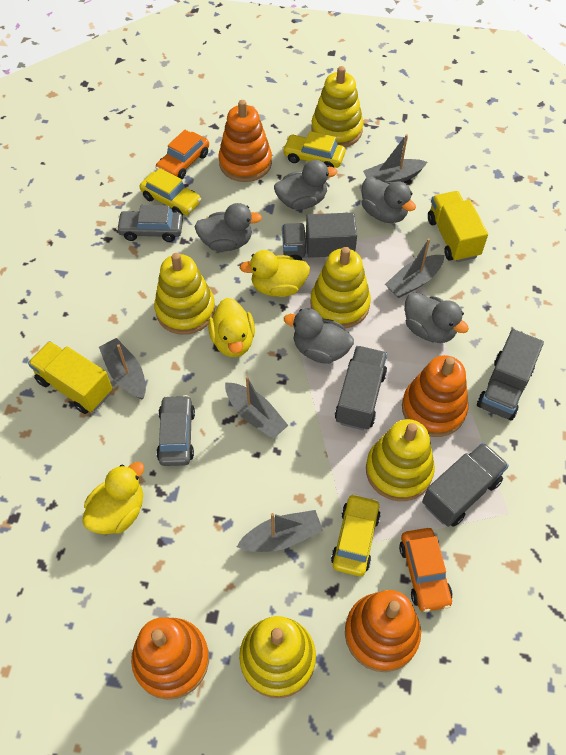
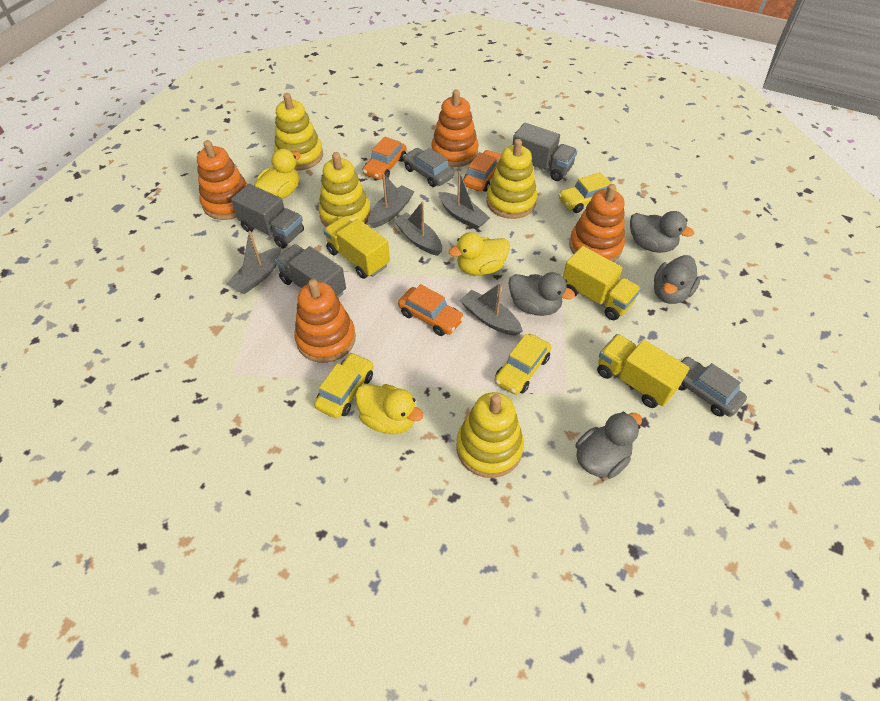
grey duck: 5 -> 4
grey truck: 4 -> 3
orange car: 2 -> 3
yellow stacking toy: 5 -> 4
yellow truck: 2 -> 3

